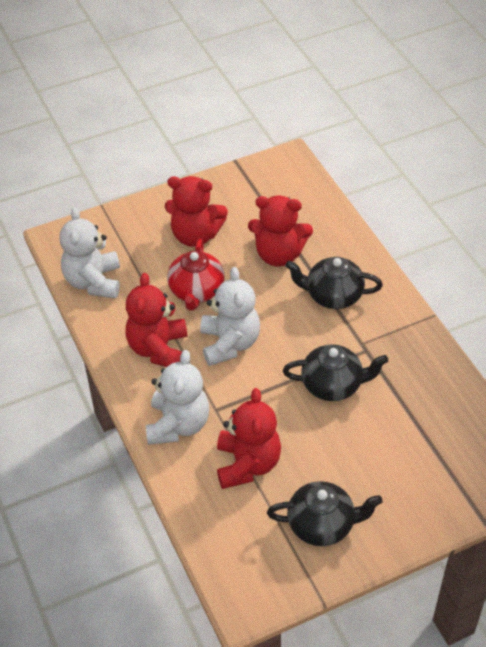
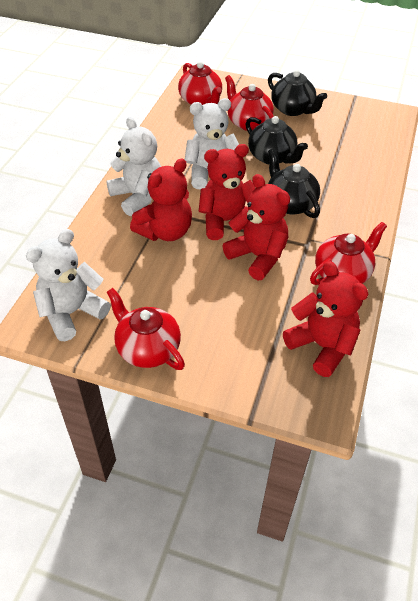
red teapot: 1 -> 4

